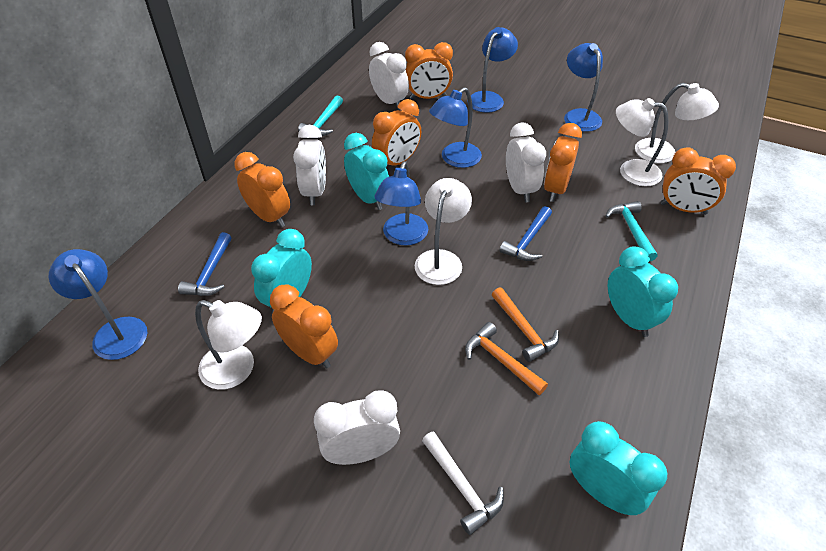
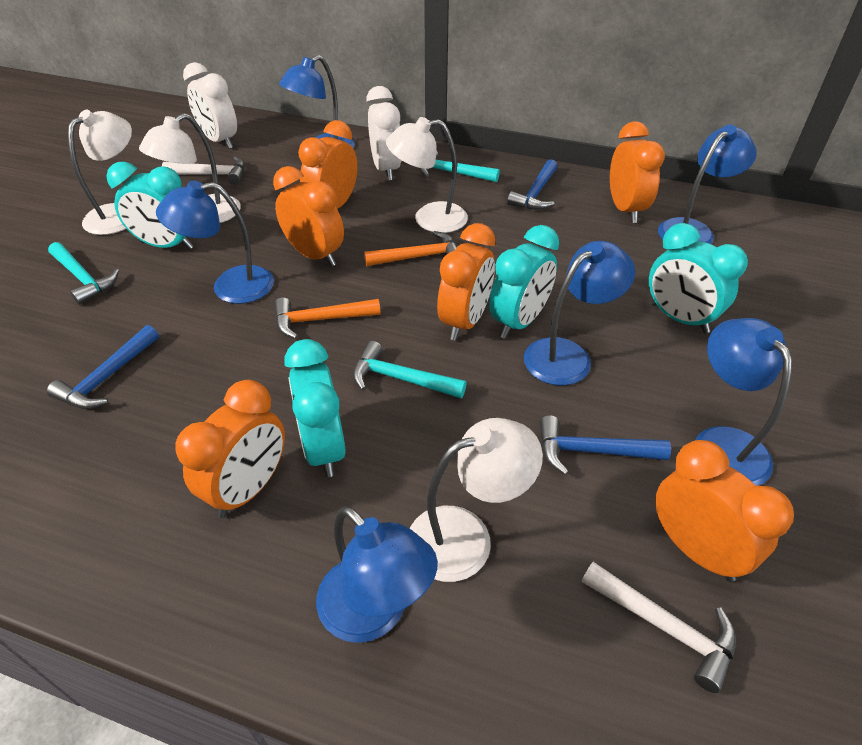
blue hammer: 2 -> 3
blue lamp: 5 -> 6
turquoise hammer: 2 -> 3
white clock: 4 -> 2
white hammer: 1 -> 2

